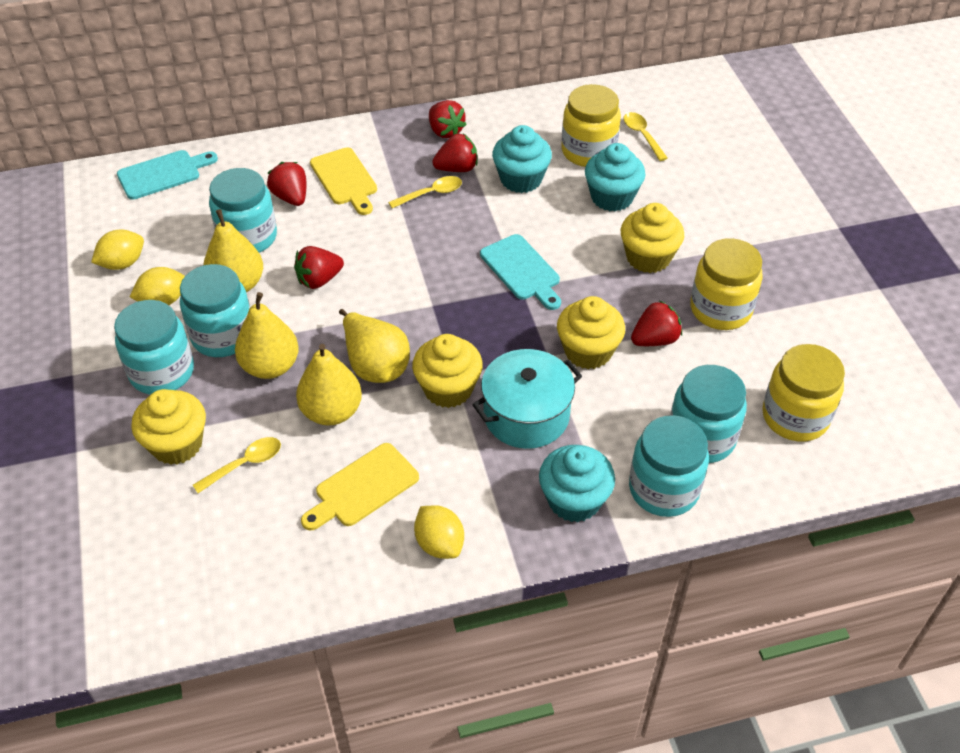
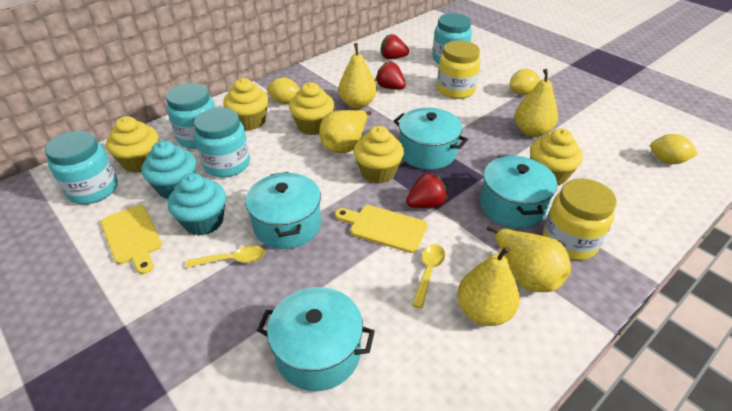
red strawberry: 5 -> 3
turquoise cupcake: 3 -> 2
turquoise cutting board: 2 -> 0
turquoise jar: 5 -> 4
turquoise pot: 1 -> 4
yellow cupcake: 4 -> 5
yellow jar: 3 -> 2
yellow pear: 4 -> 5
yellow spoon: 3 -> 2

